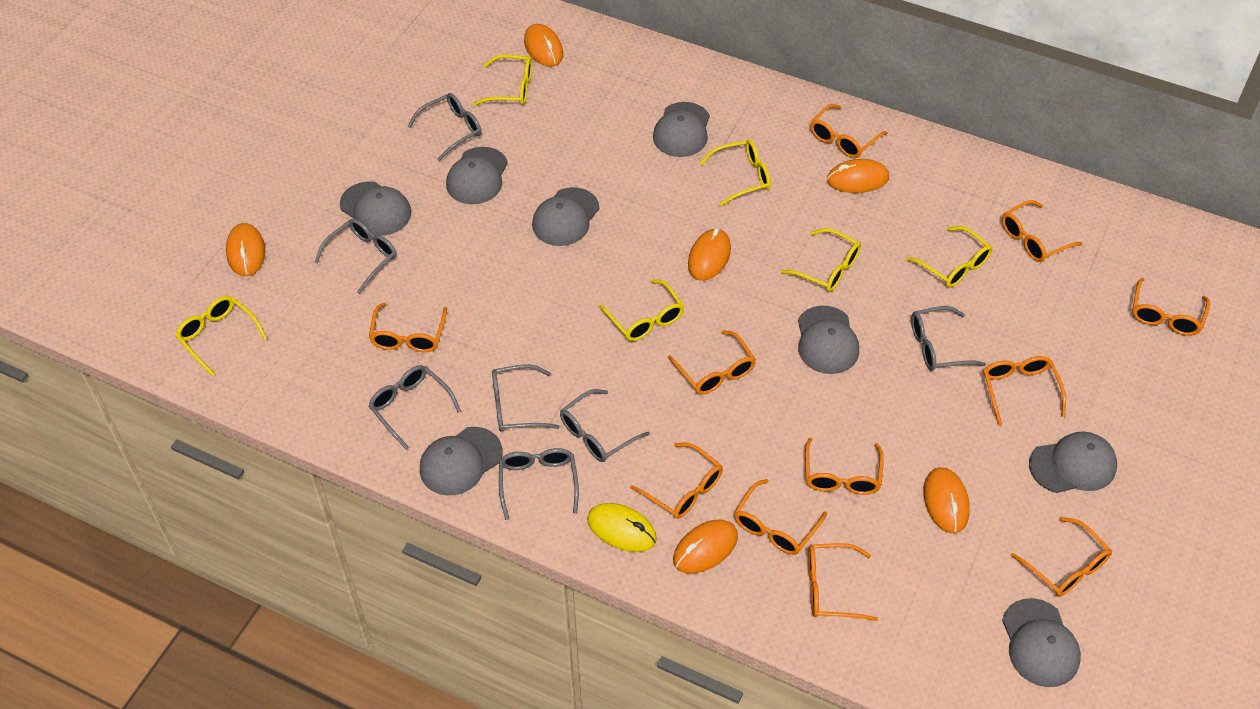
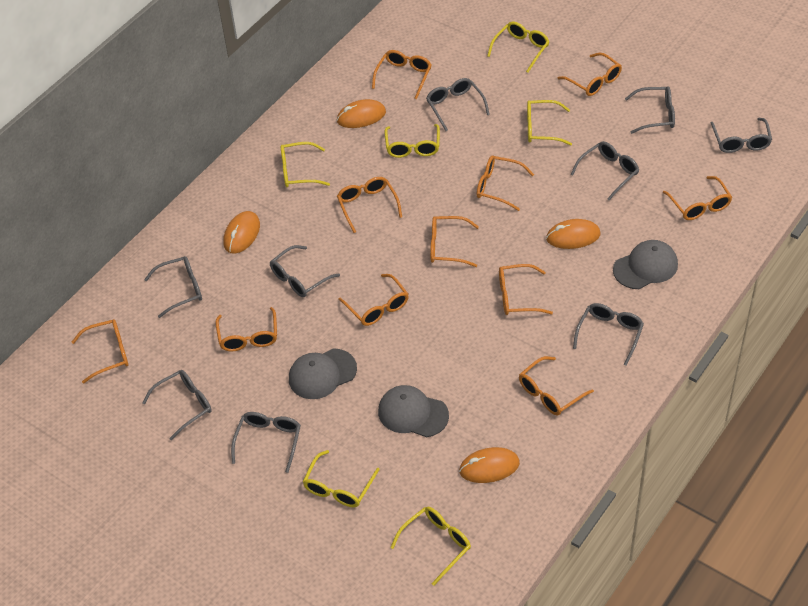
grey cap: 8 -> 3
grey glasses: 7 -> 9
orange mouse: 6 -> 4
yellow mouse: 1 -> 0

